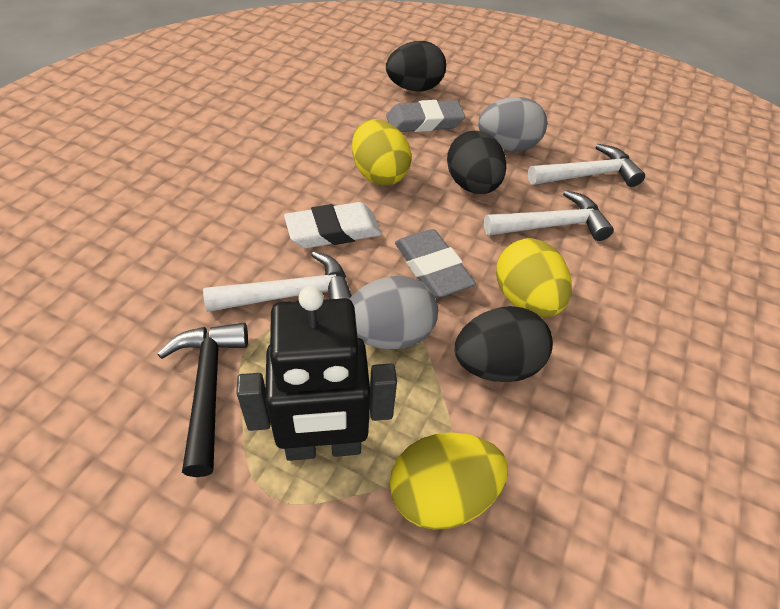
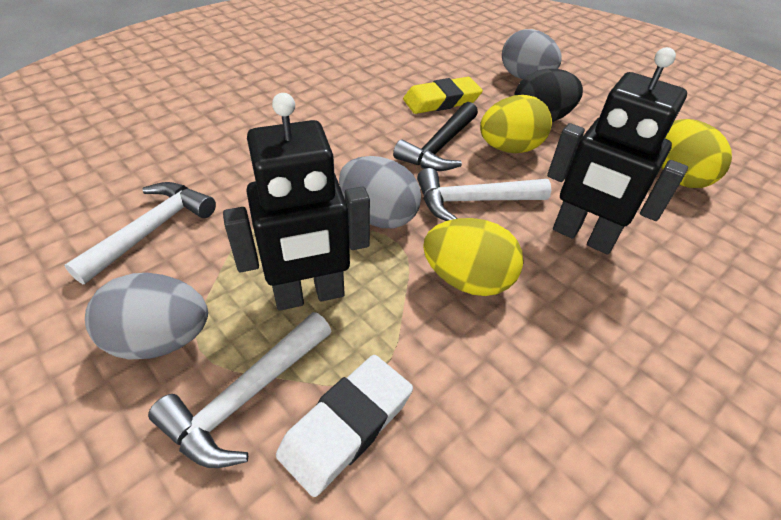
black egg: 3 -> 1
black robot: 1 -> 2
grey egg: 2 -> 3
grey eraser: 2 -> 0
yellow eraser: 0 -> 1

